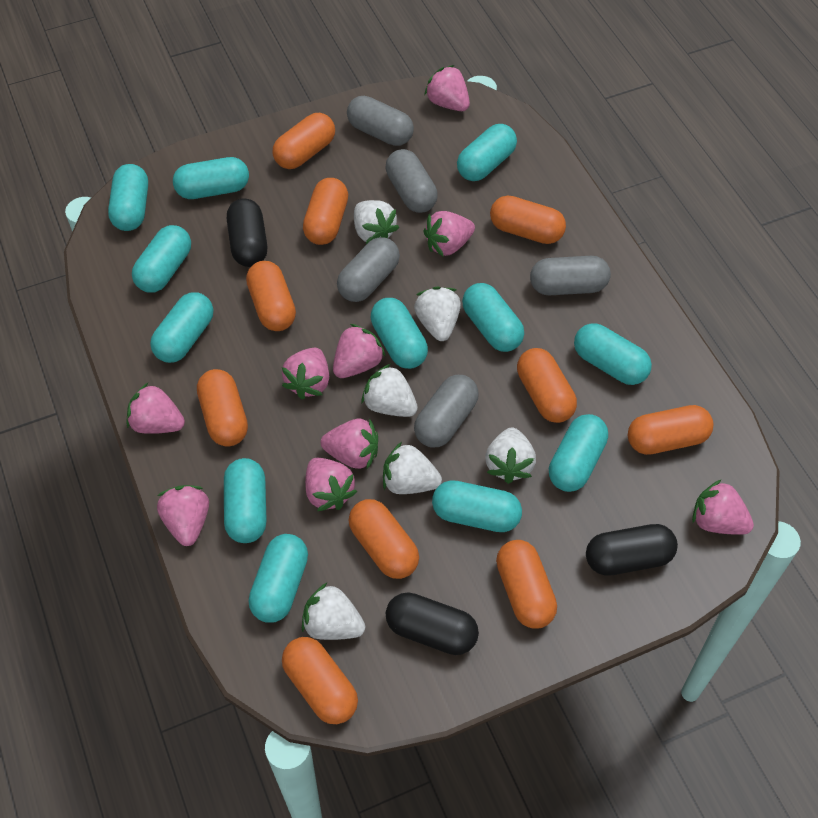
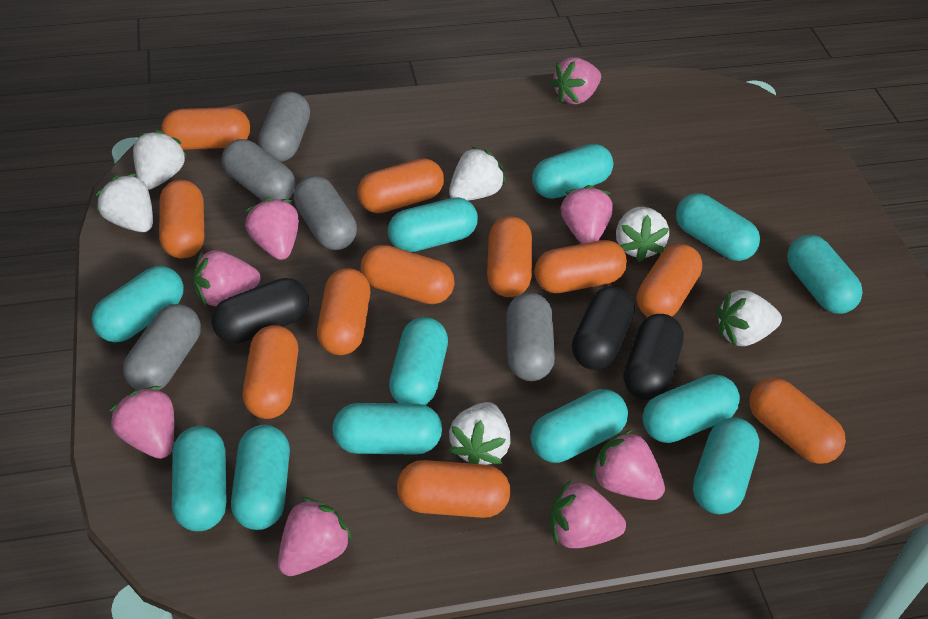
orange capsule: 10 -> 11
pink strawberry: 9 -> 8

